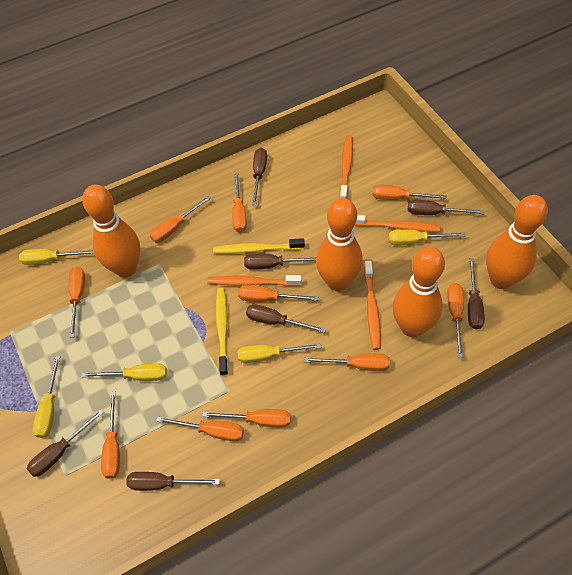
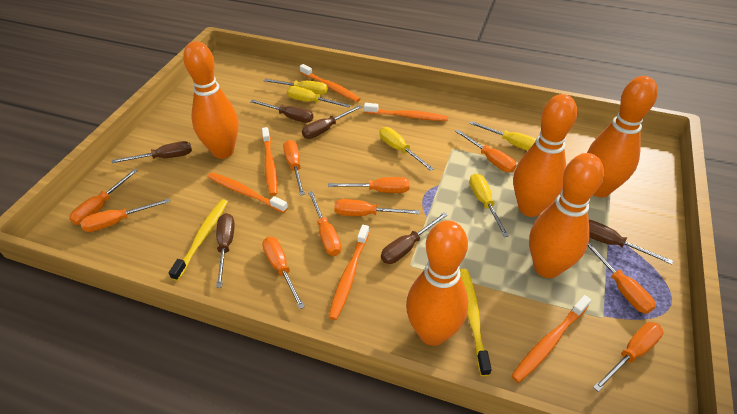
brown screwdriver: 7 -> 6
orange bowling pin: 4 -> 5
orange toothbrush: 4 -> 6

